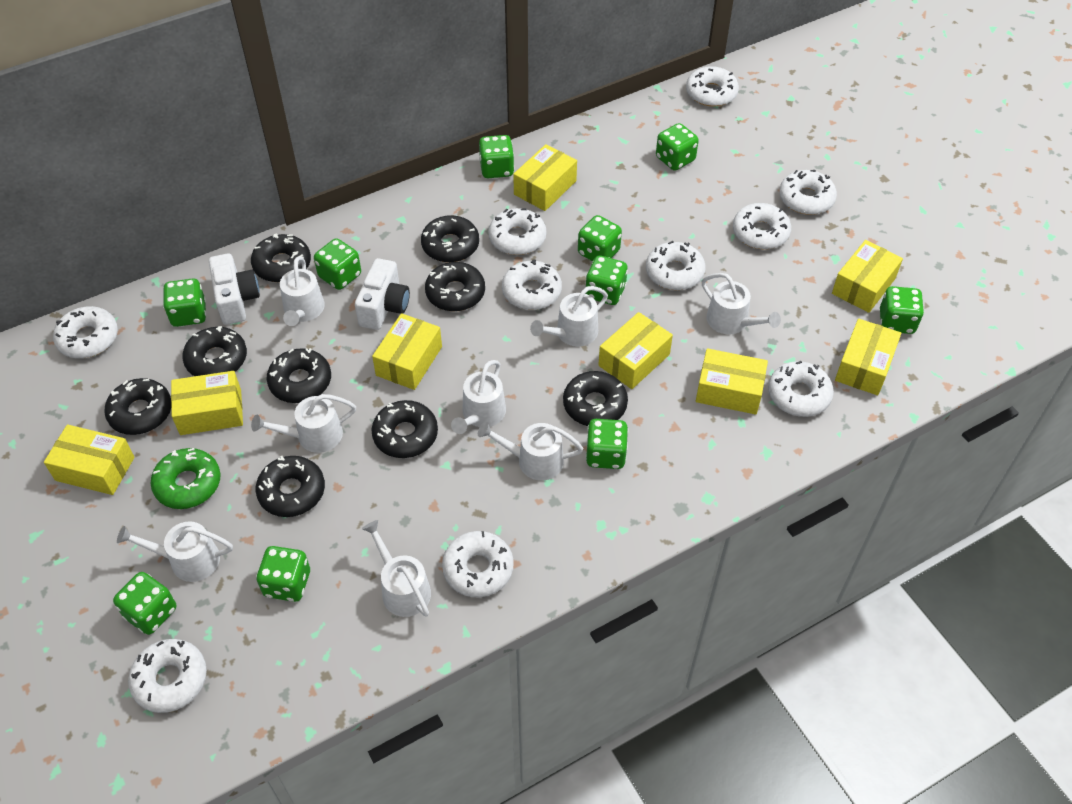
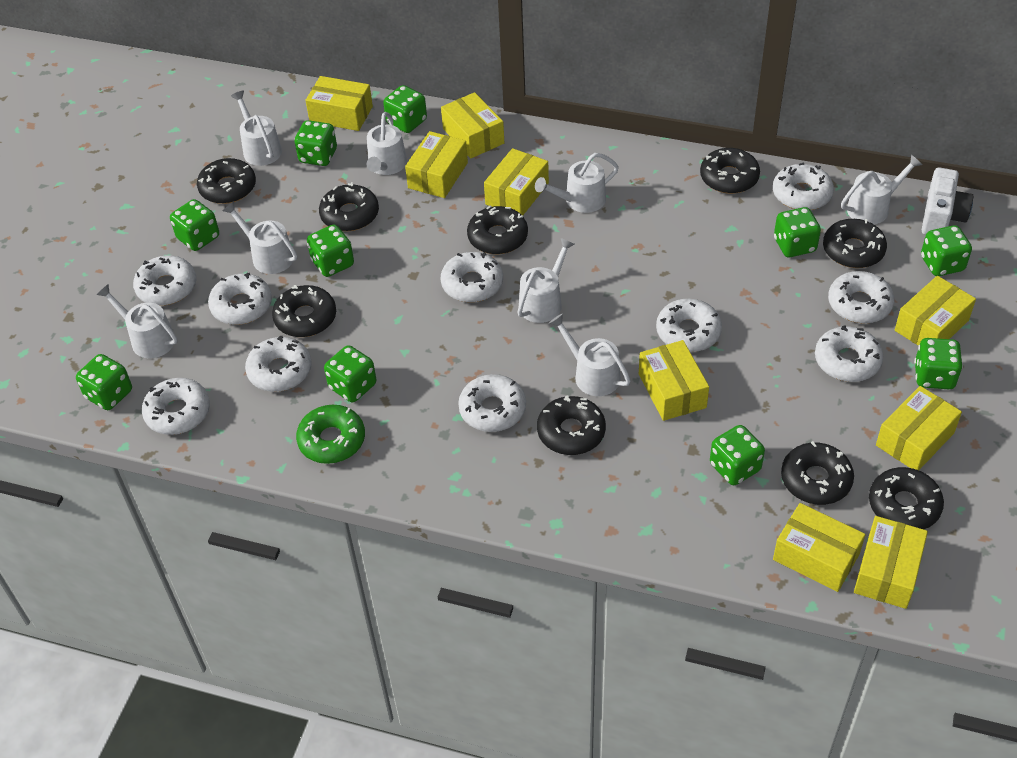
white camera: 2 -> 1
yellow box: 8 -> 9

